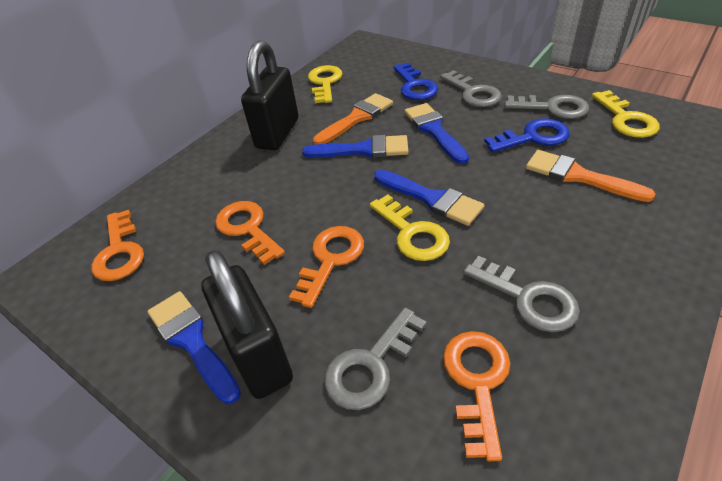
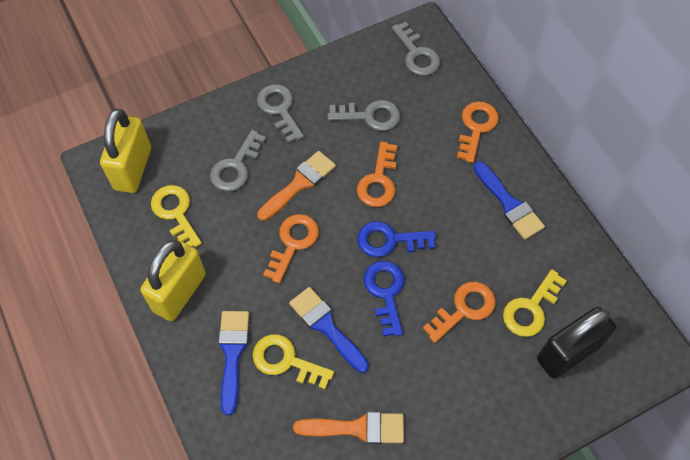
black padlock: 2 -> 1
blue brush: 4 -> 3
yellow padlock: 0 -> 2

